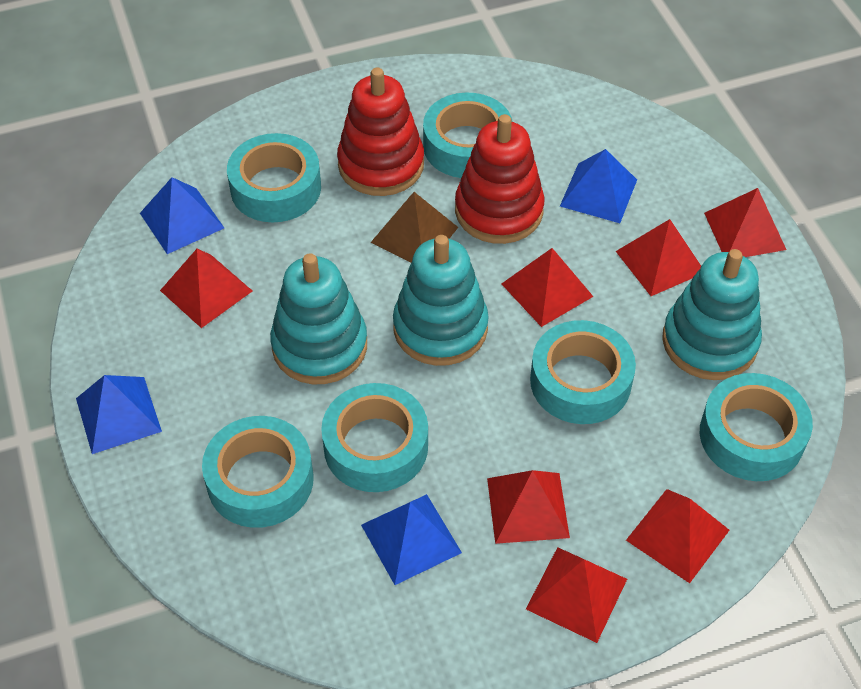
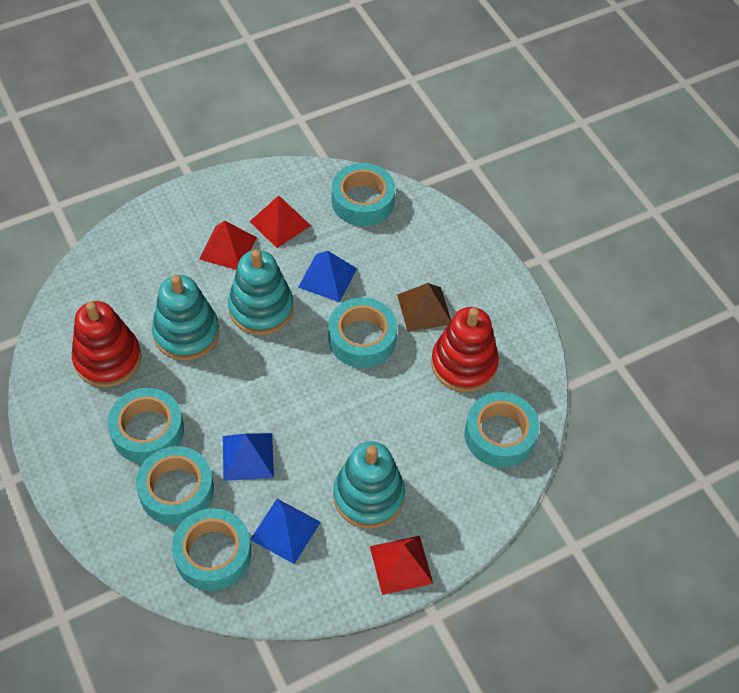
blue pyramid: 4 -> 3
red pyramid: 7 -> 3

